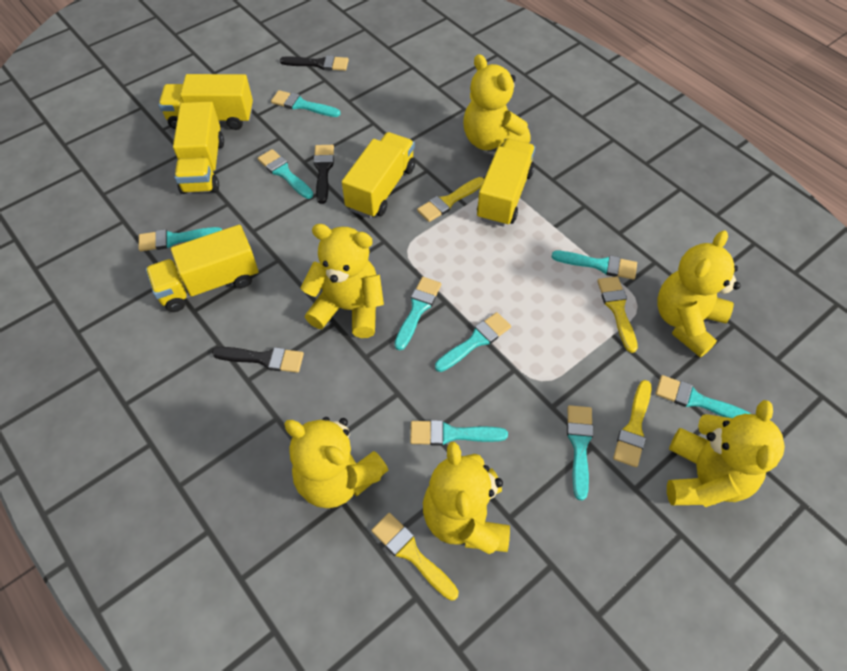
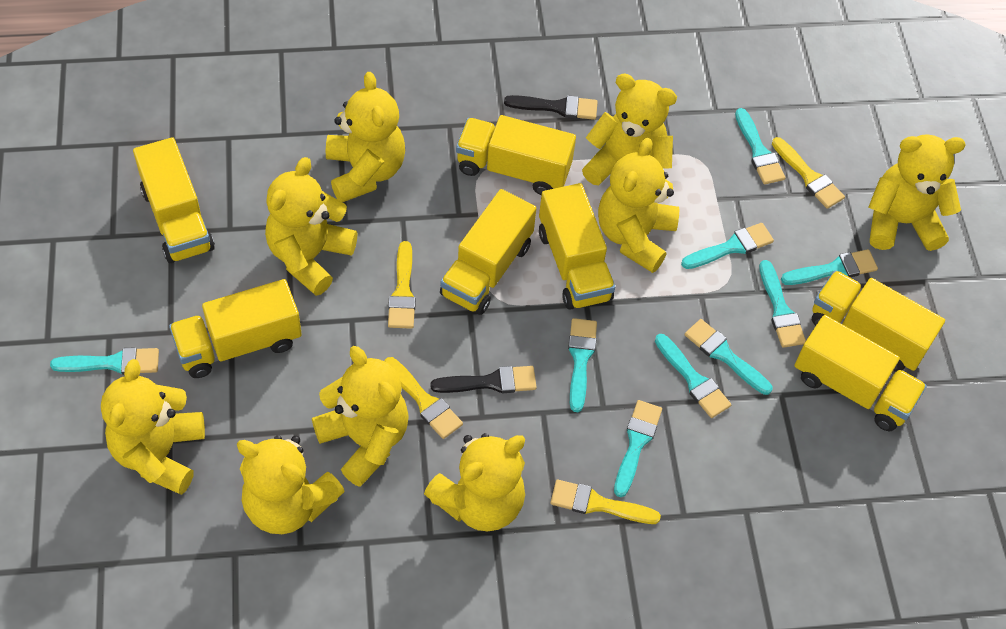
black brush: 3 -> 2
yellow teddy bear: 6 -> 9
yellow truck: 5 -> 7

